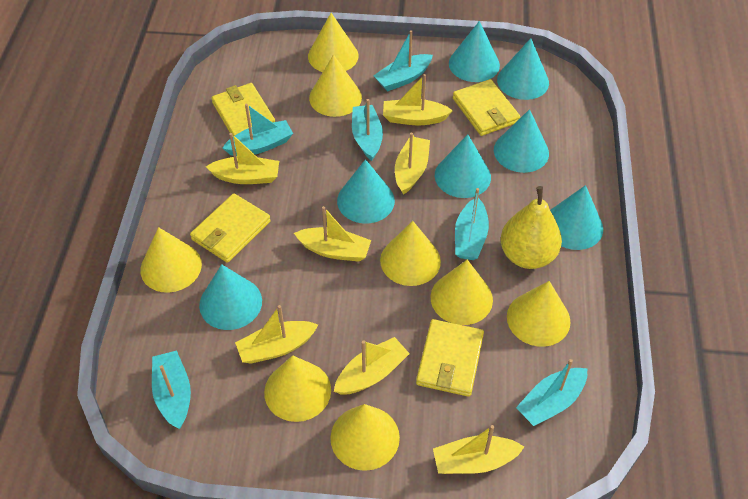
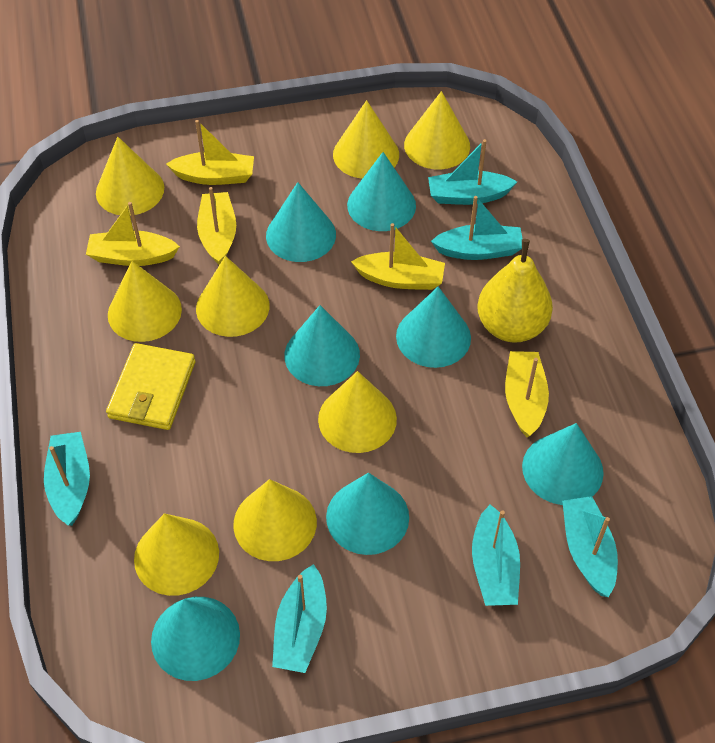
yellow boat: 7 -> 5
yellow wallet: 4 -> 1

